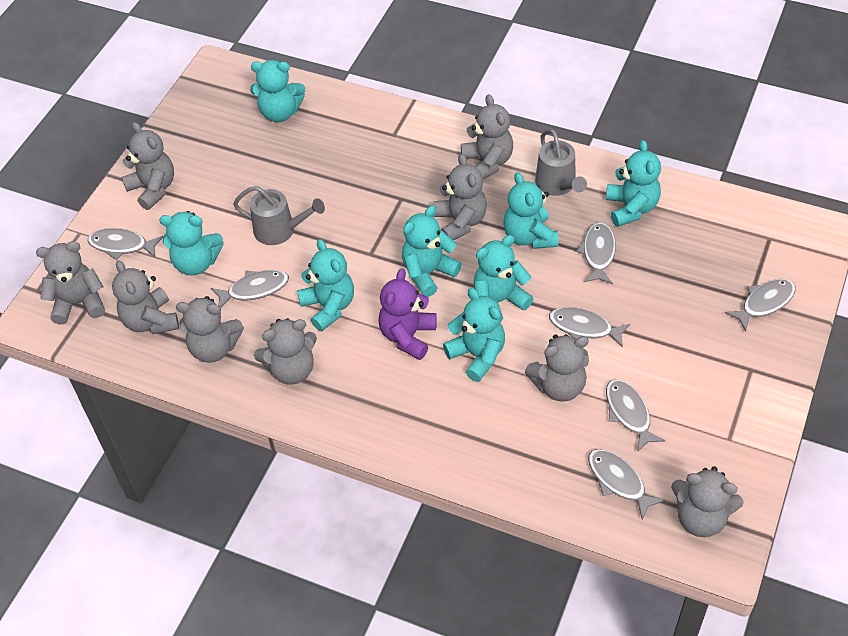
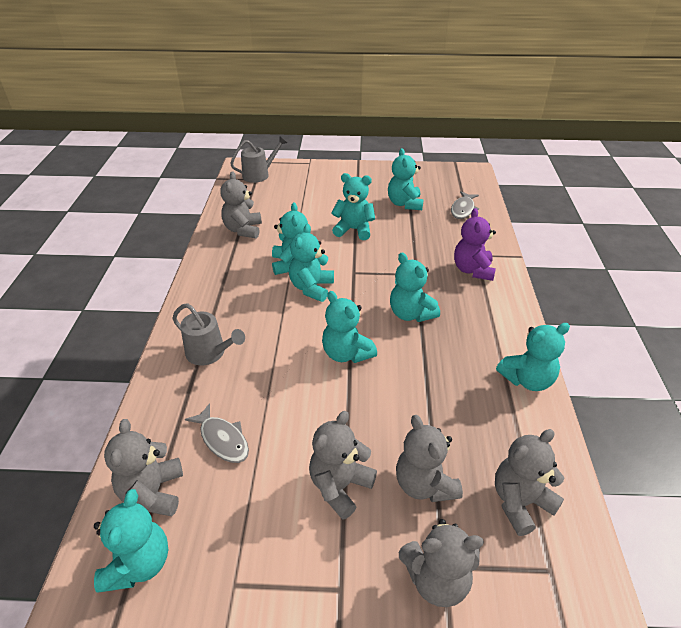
grey fish: 7 -> 2
grey teddy bear: 9 -> 6

